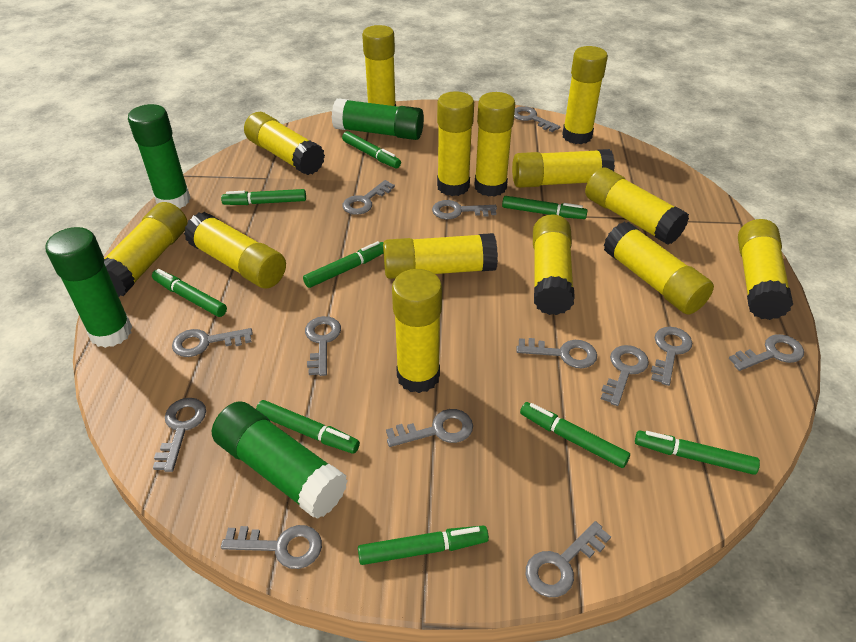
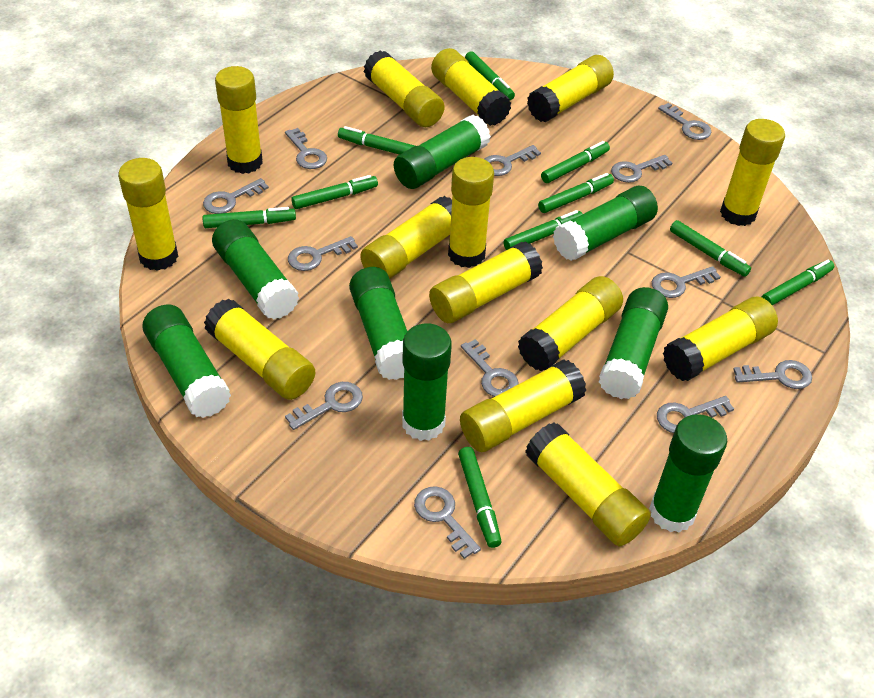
green glue stick: 4 -> 8
green marker: 9 -> 10
grey key: 13 -> 12

